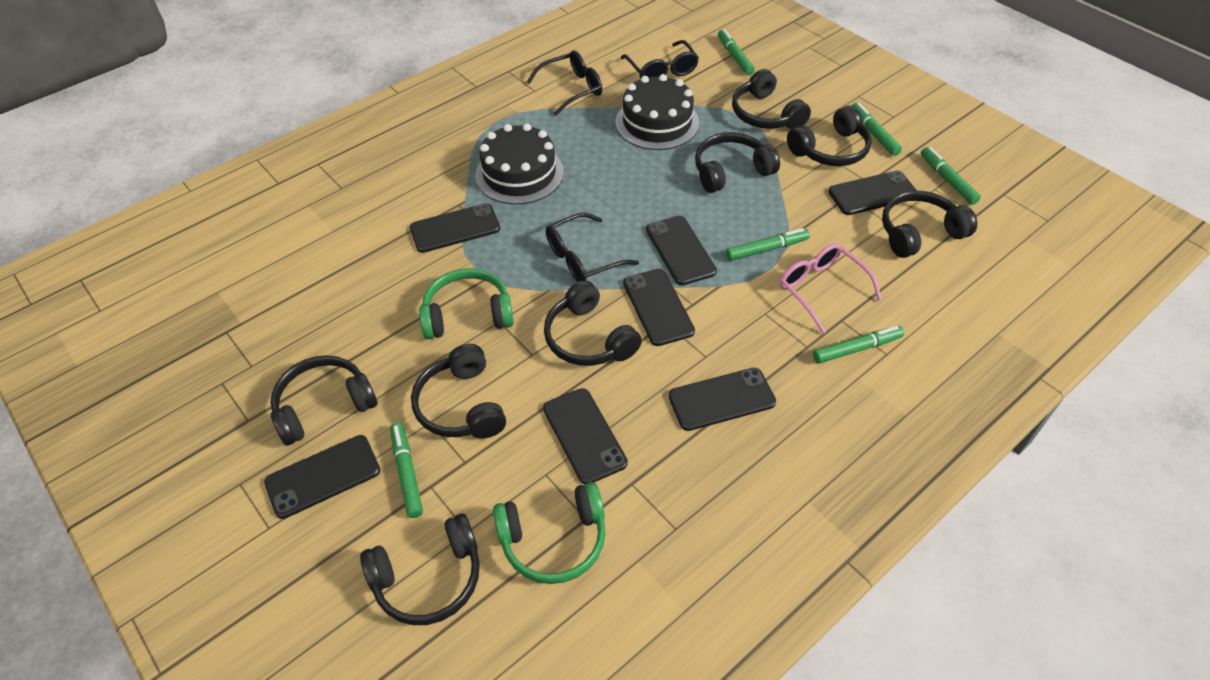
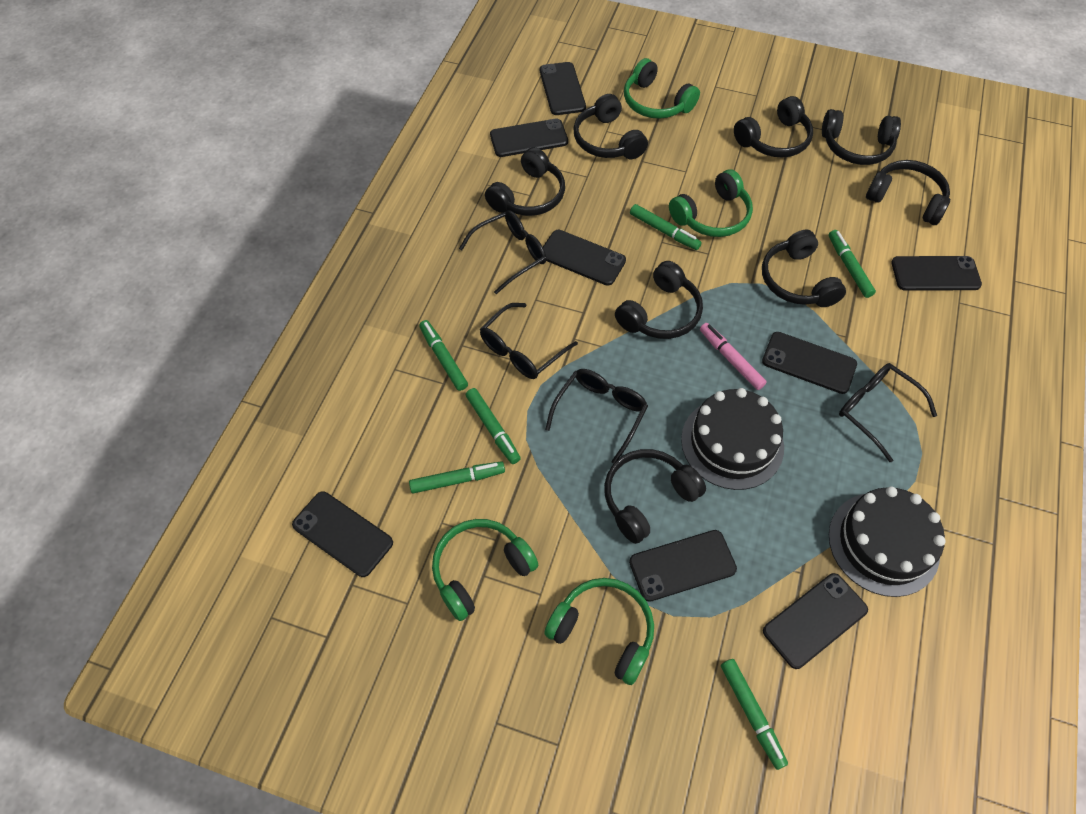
black glasses: 3 -> 4
black phone: 7 -> 8
green headphones: 2 -> 4
pink glasses: 1 -> 0
pink marker: 0 -> 1

